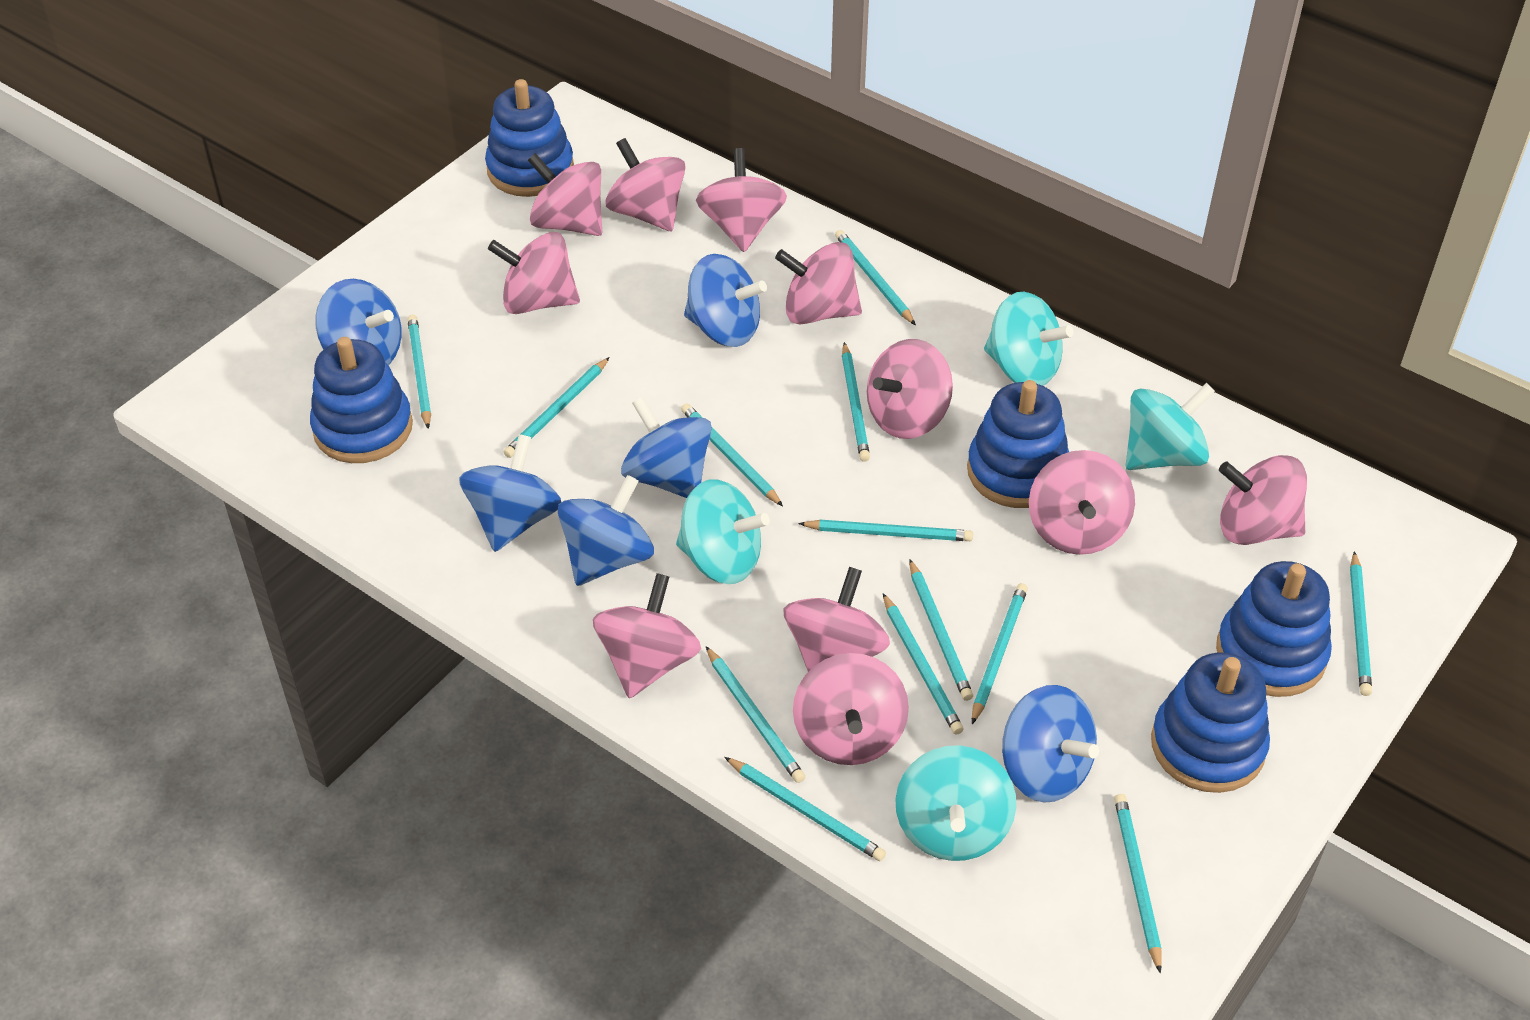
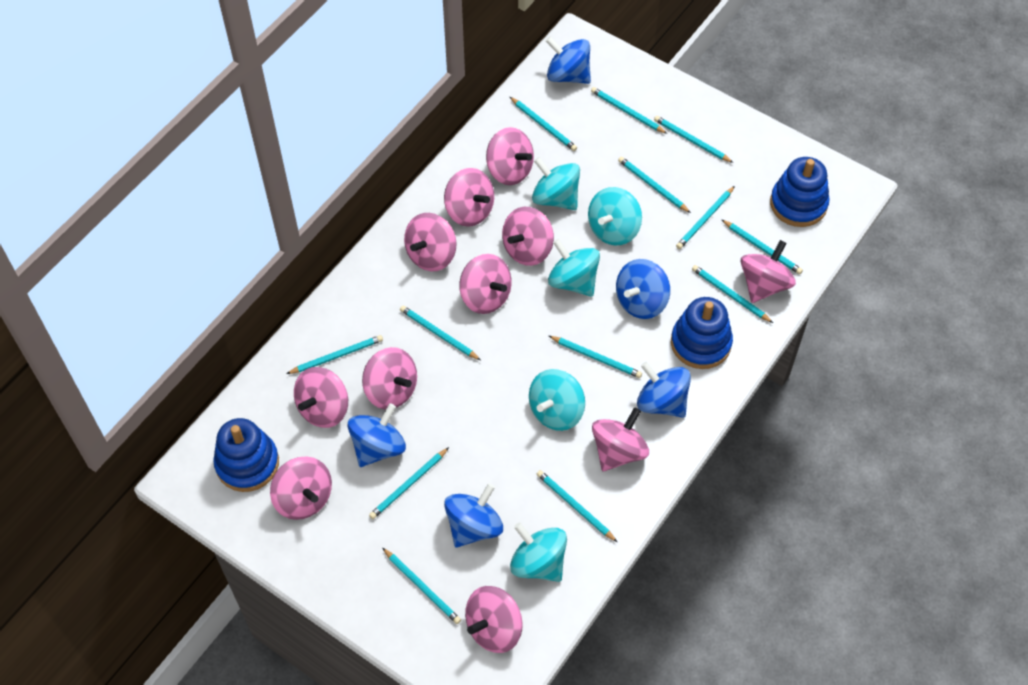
blue spinning top: 6 -> 5
blue stacking toy: 5 -> 3
turquoise spinning top: 4 -> 5

